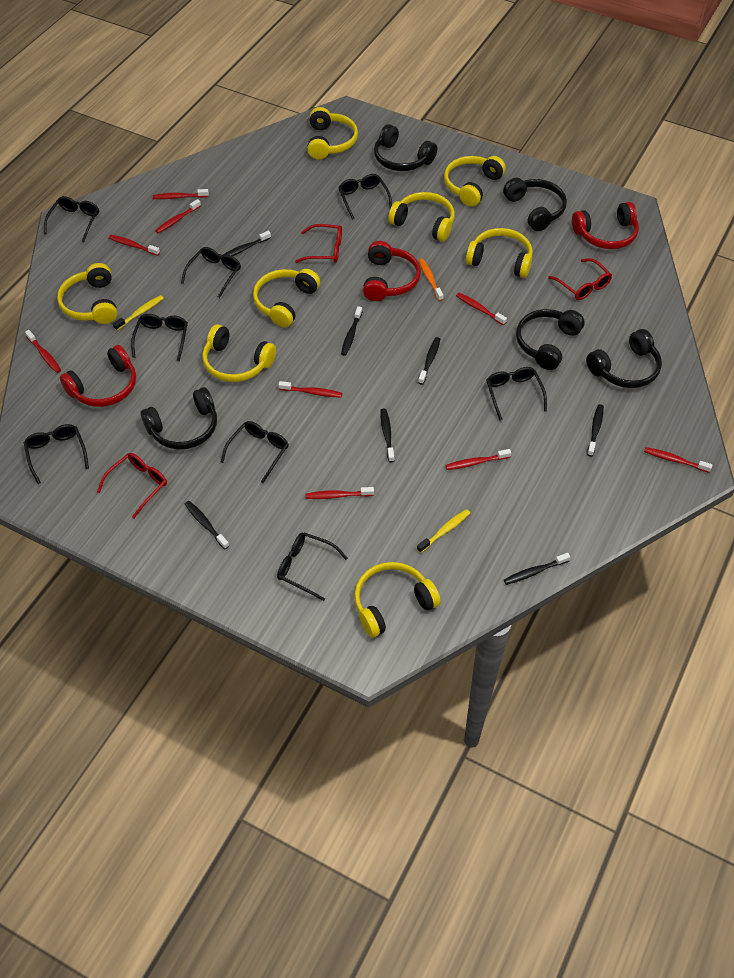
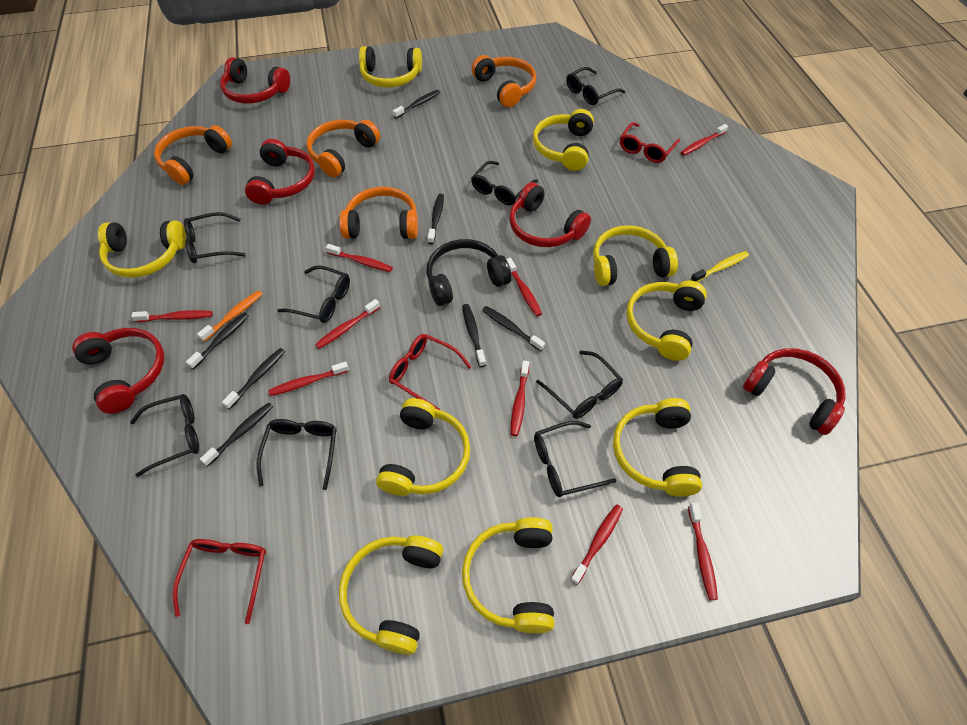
black headphones: 5 -> 1
orange headphones: 0 -> 4
red headphones: 3 -> 5
yellow headphones: 8 -> 9
yellow toothbrush: 2 -> 1

